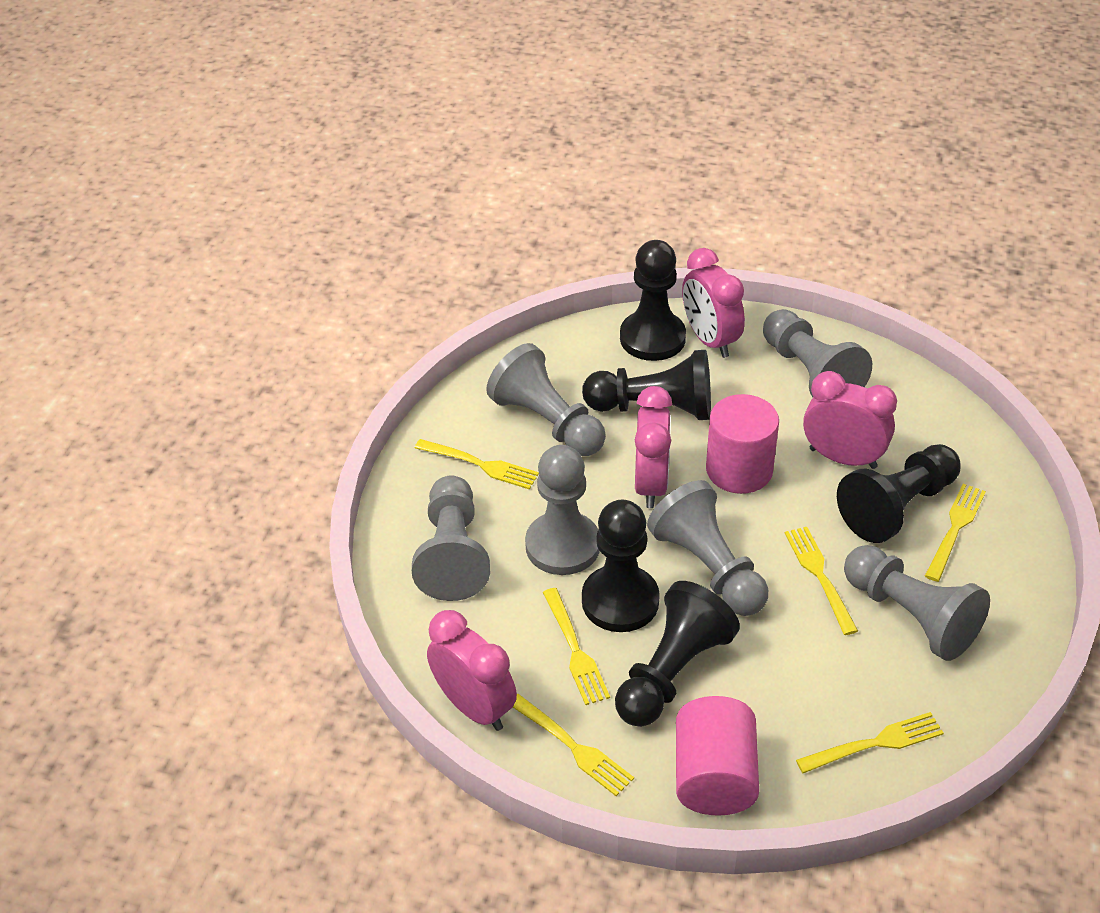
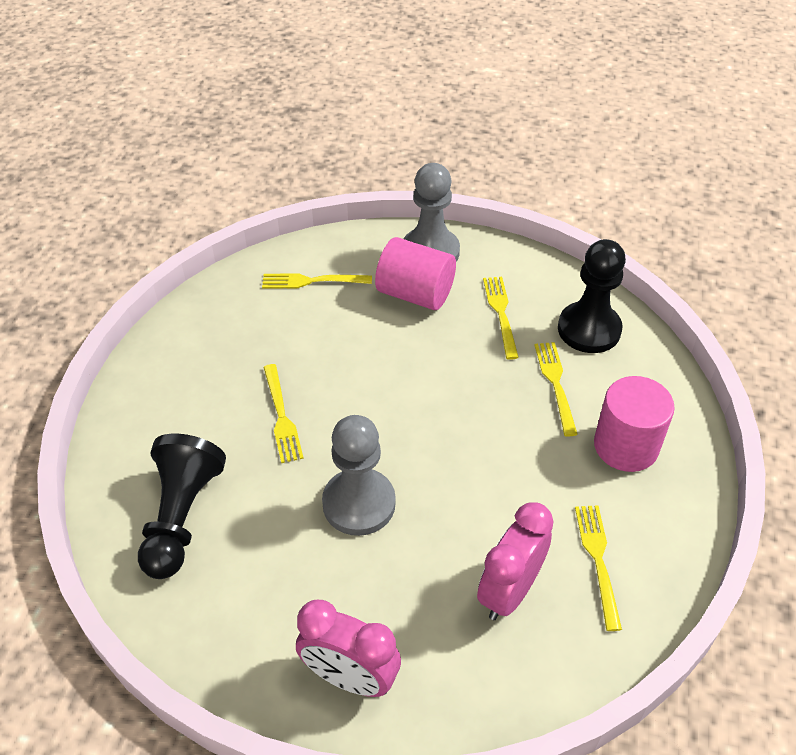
black pawn: 5 -> 2
grey pawn: 6 -> 2
pink clock: 4 -> 2
yellow fork: 6 -> 5

